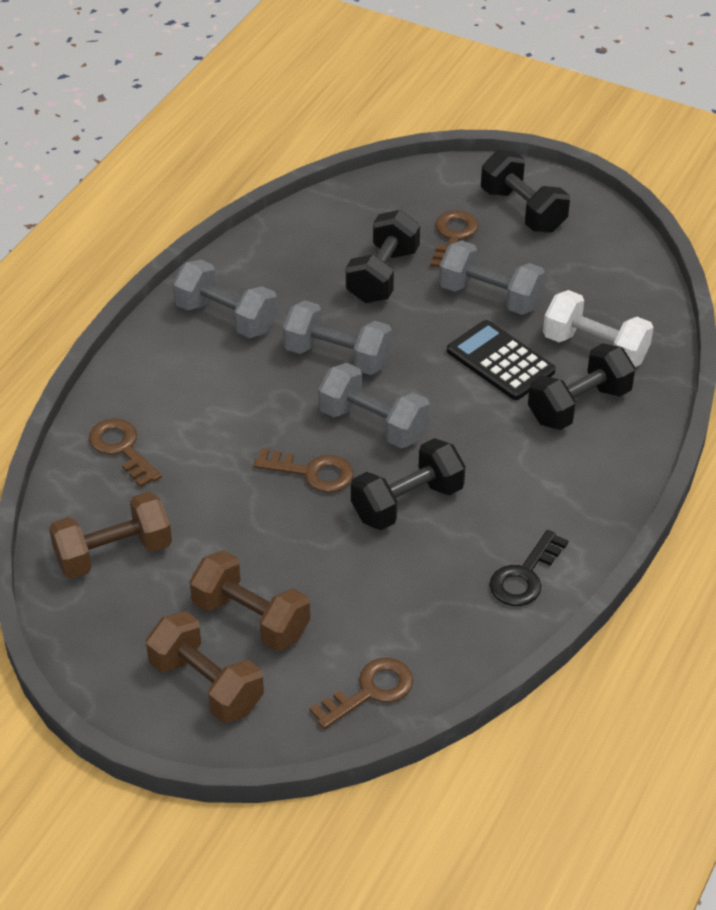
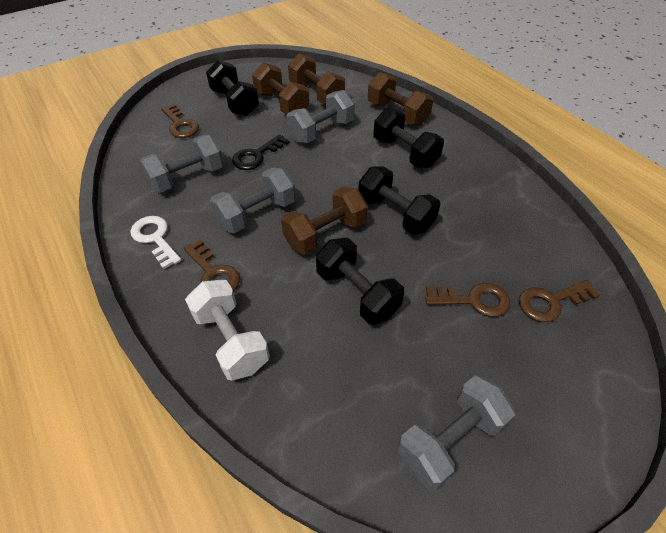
black calculator: 1 -> 0
brown dumbbell: 3 -> 4
white key: 0 -> 1

